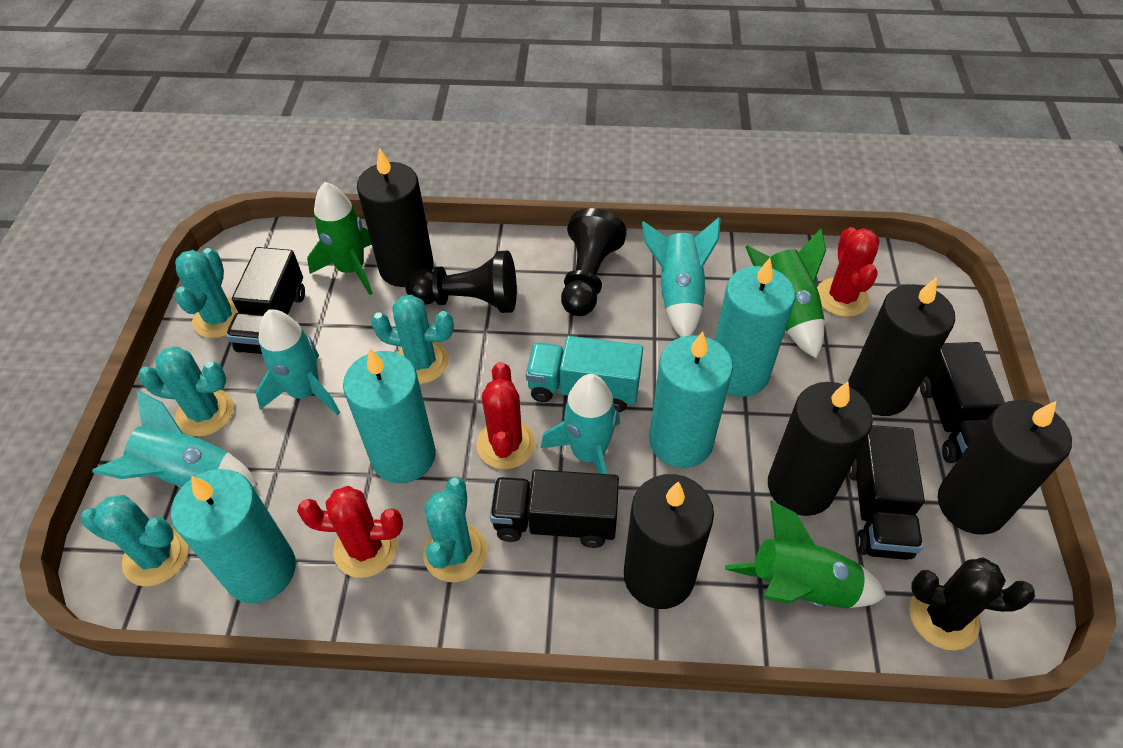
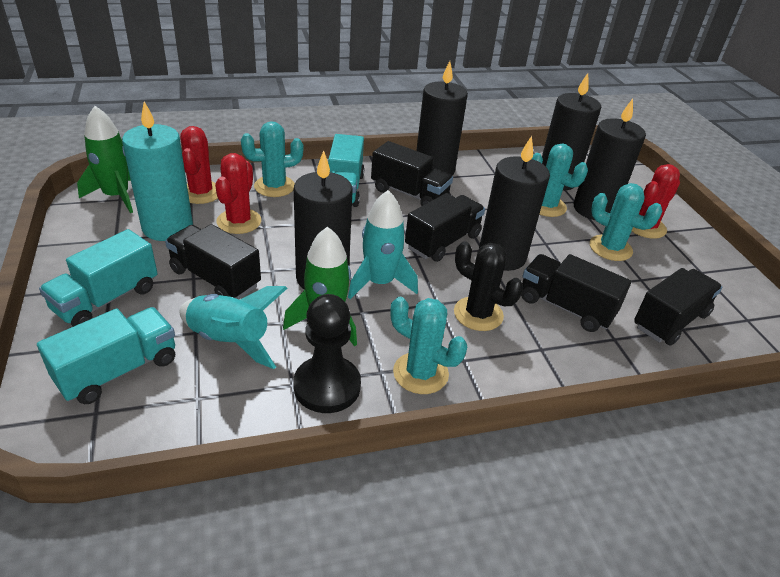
black pawn: 2 -> 1
black truck: 4 -> 5
green rocket: 3 -> 2
turquoise cactus: 5 -> 4
turquoise candle: 4 -> 1
turquoise rocket: 4 -> 2
turquoise truck: 1 -> 3

